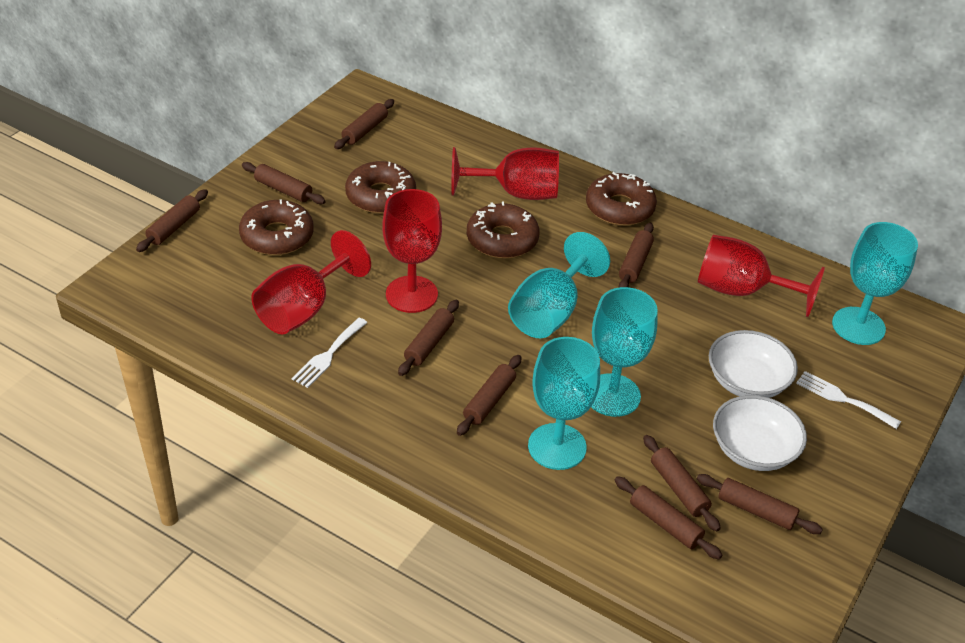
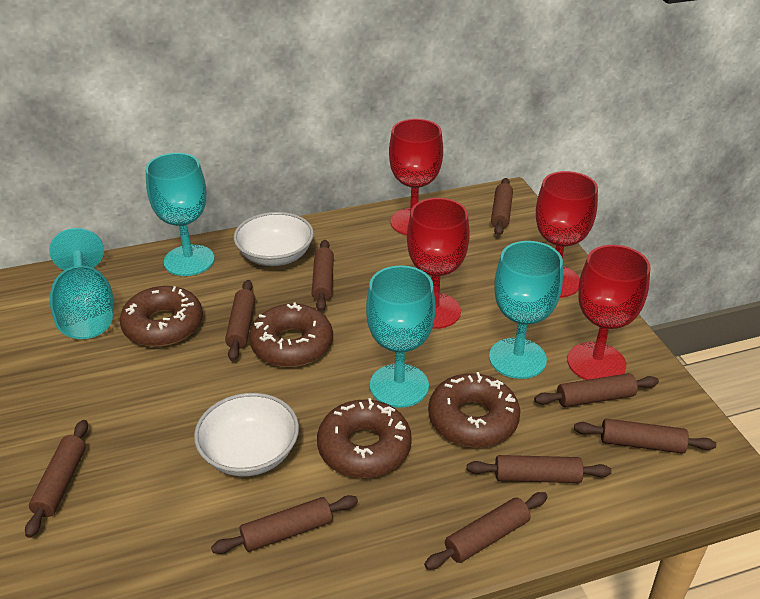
white fork: 2 -> 0

